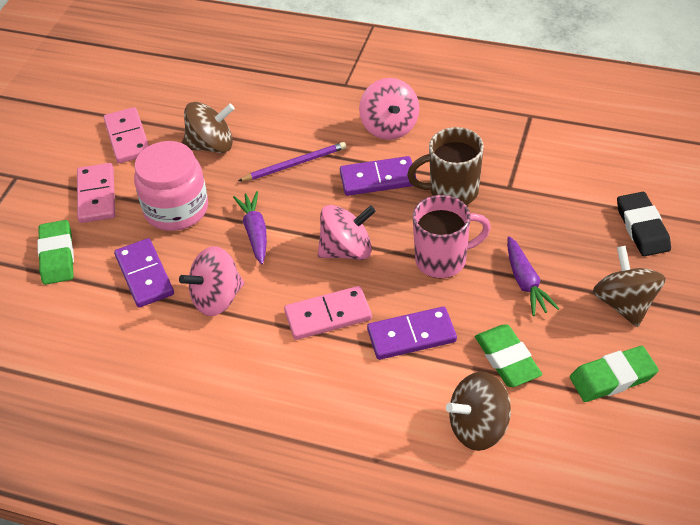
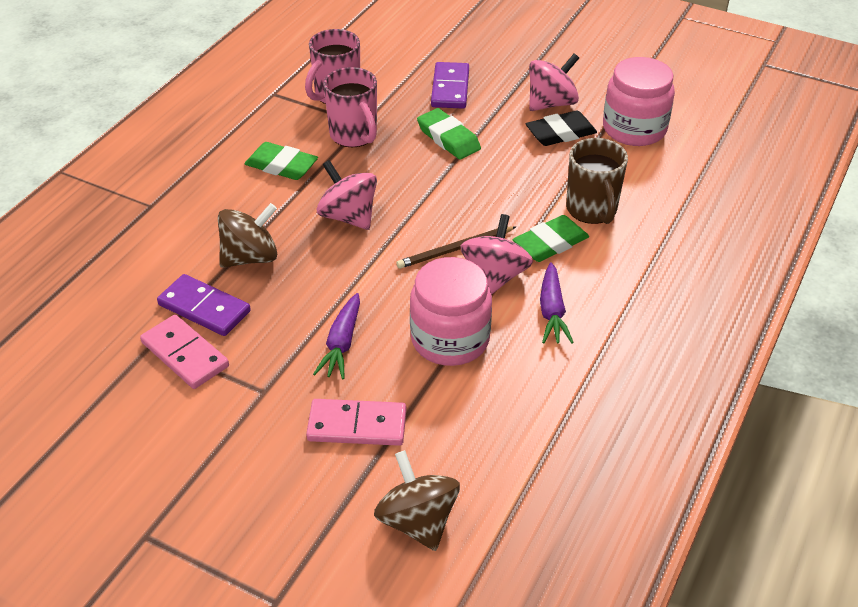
brown pencil: 0 -> 1
brown spinning top: 3 -> 2
pink domino: 3 -> 2
pink jar: 1 -> 2
pink mug: 1 -> 2
purple domino: 3 -> 2
purple pencil: 1 -> 0

